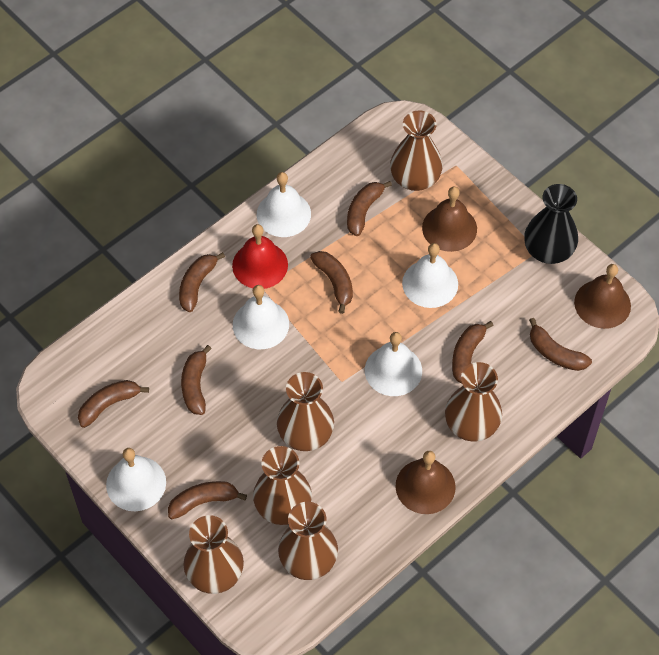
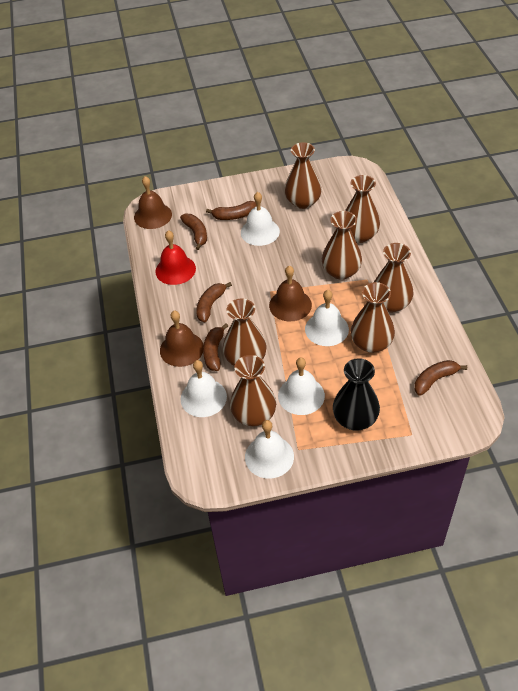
brown banana: 8 -> 5
brown vase: 6 -> 7

